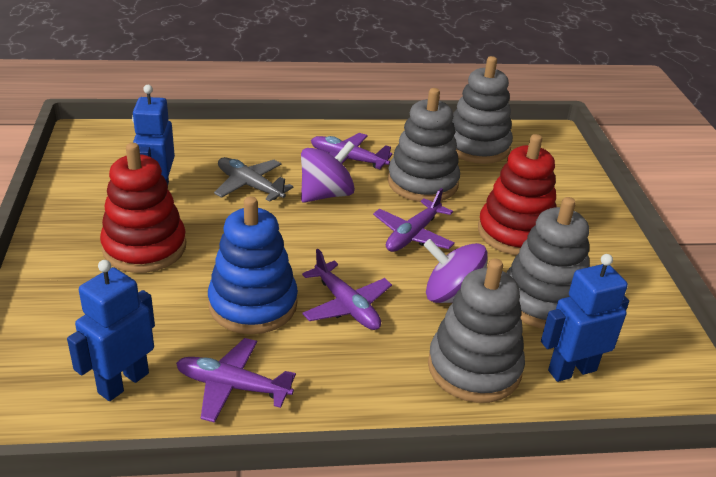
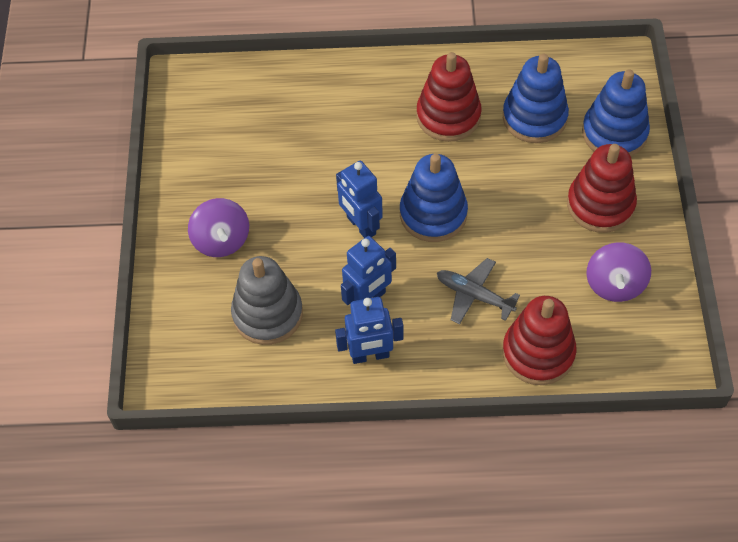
blue stacking toy: 1 -> 3
grey stacking toy: 4 -> 1
purple plane: 4 -> 0
red stacking toy: 2 -> 3

